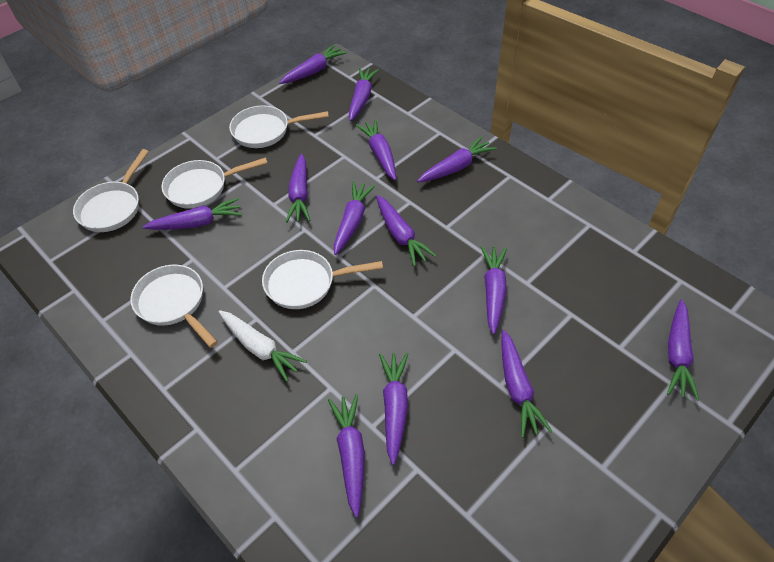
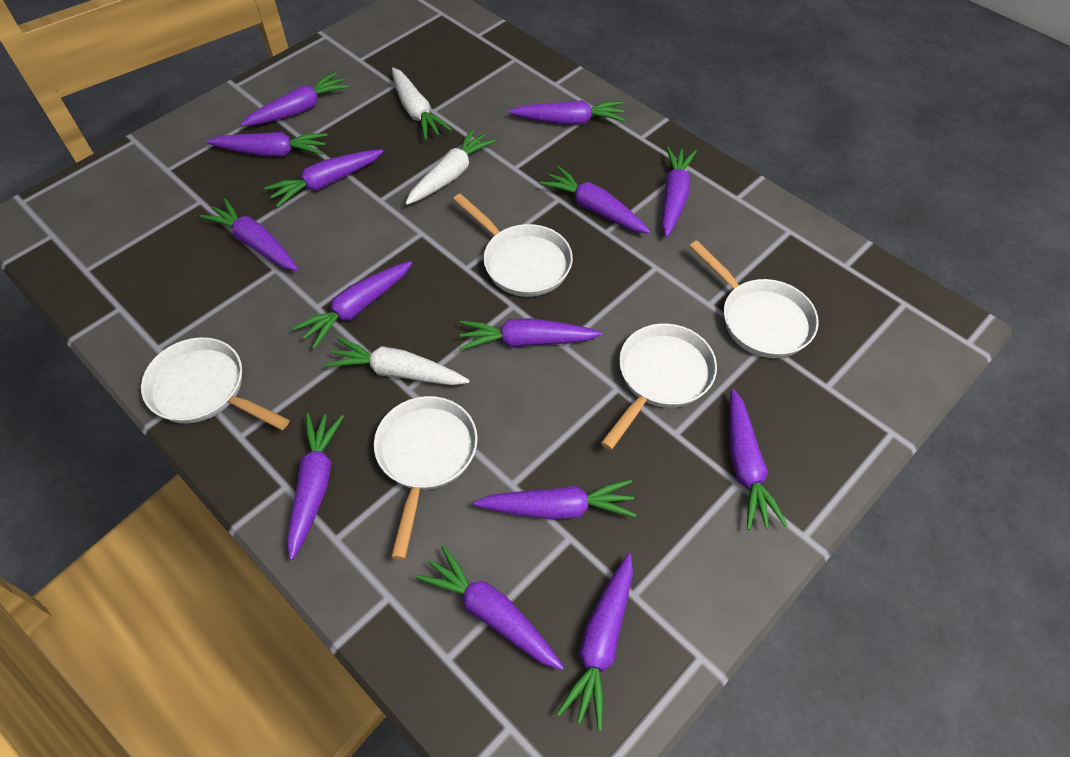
purple carrot: 13 -> 14
white carrot: 1 -> 3

